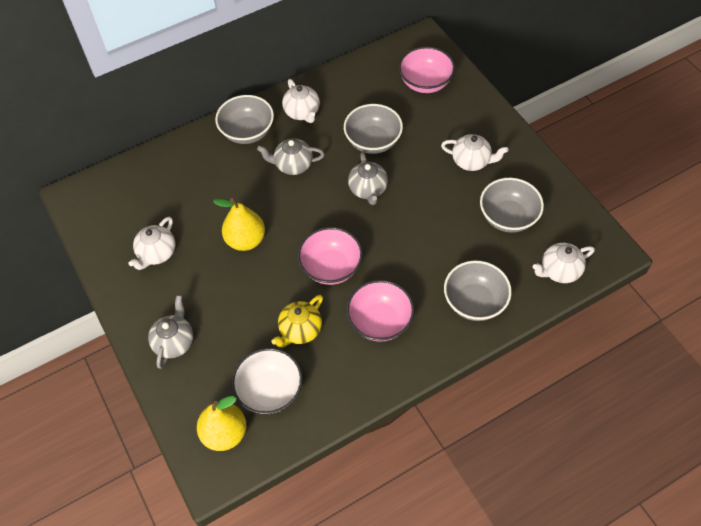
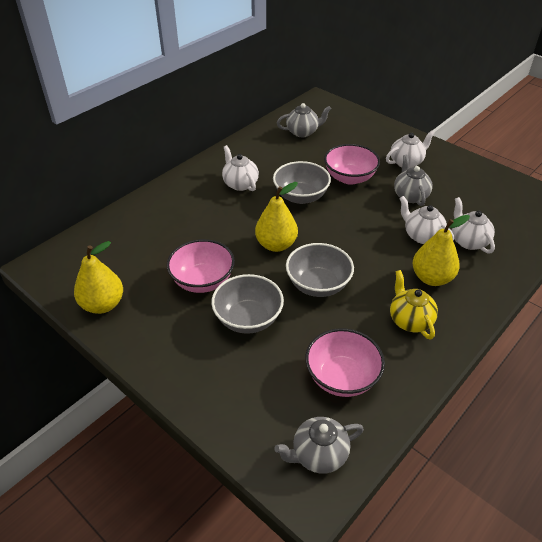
grey bowl: 4 -> 3
white bowl: 1 -> 0
yellow pear: 2 -> 3

